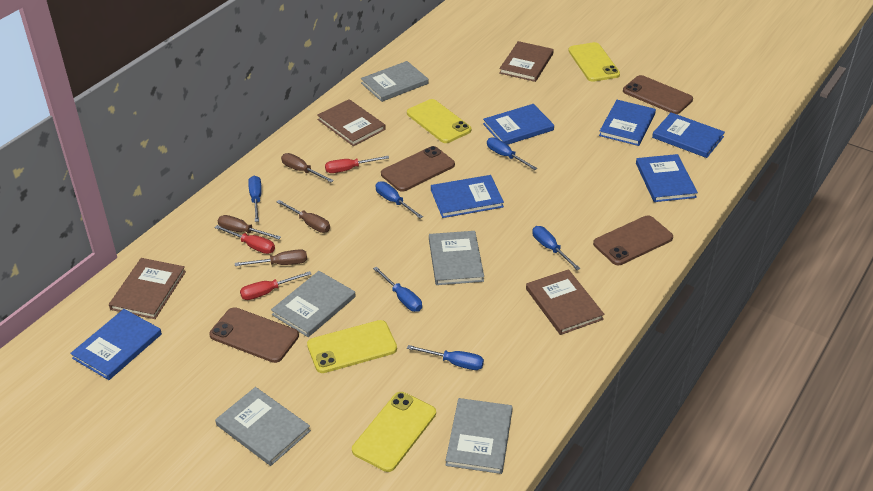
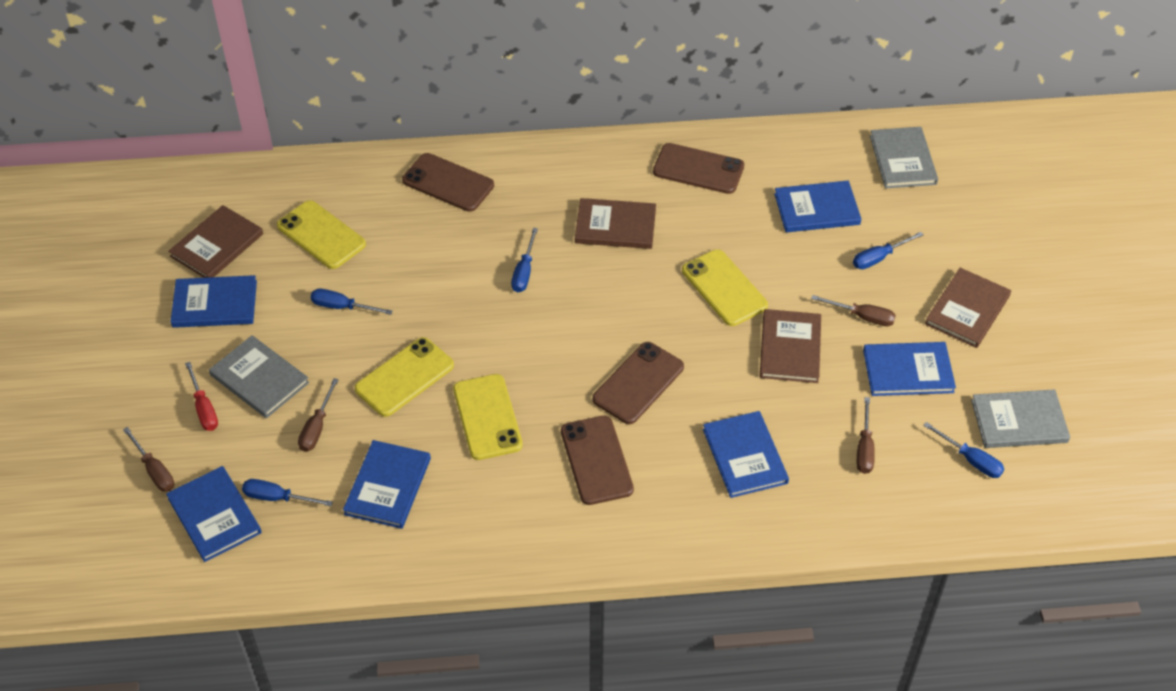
blue screwdriver: 6 -> 5
grey book: 5 -> 3
red screwdriver: 3 -> 1

